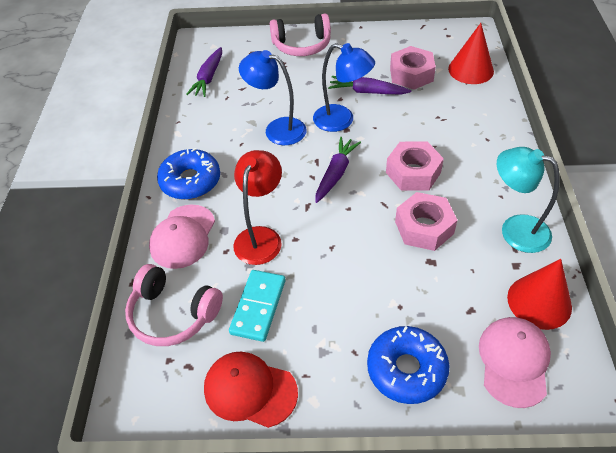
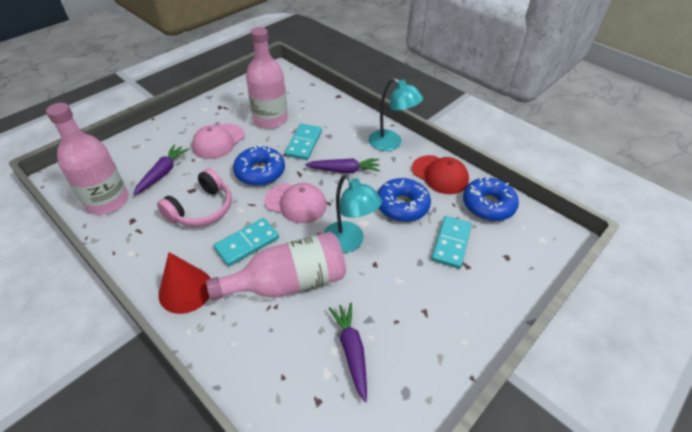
blue donut: 2 -> 3
blue lamp: 2 -> 0
pink bottle: 0 -> 3
pink headphones: 2 -> 1
pink nut: 3 -> 0
red cone: 2 -> 1
red lamp: 1 -> 0
turquoise domino: 1 -> 3
turquoise lamp: 1 -> 2

